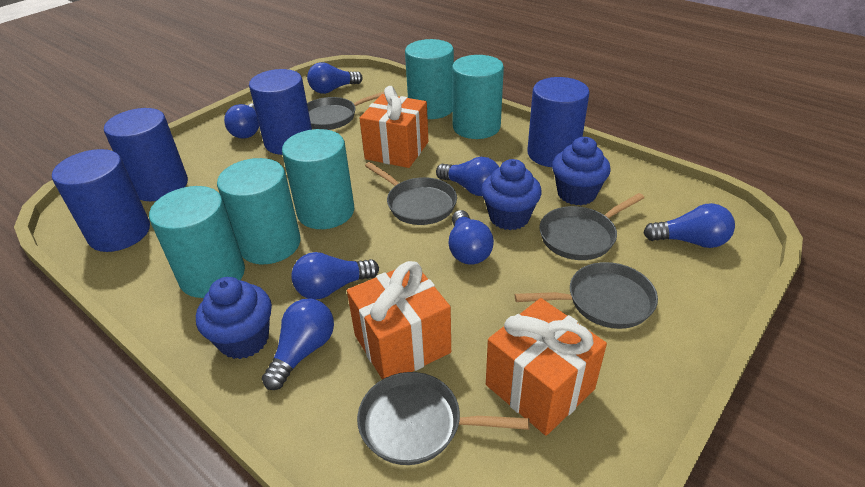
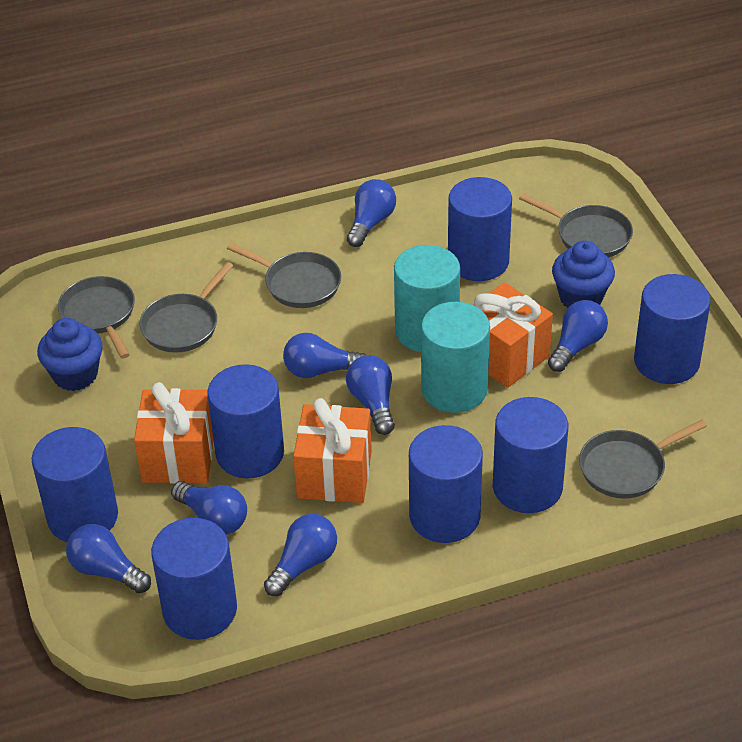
blue cupcake: 3 -> 2
blue cylinder: 4 -> 7
turquoise cylinder: 5 -> 2

